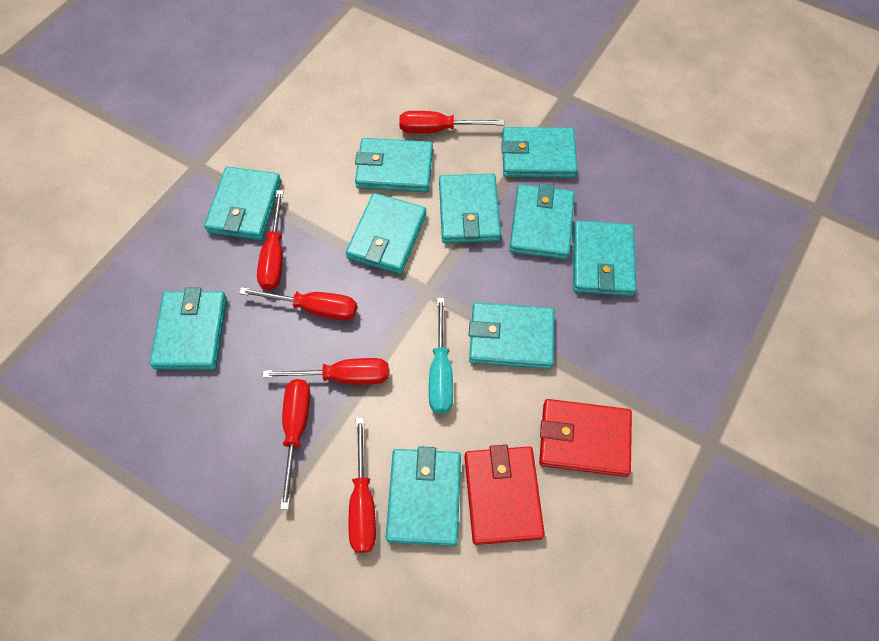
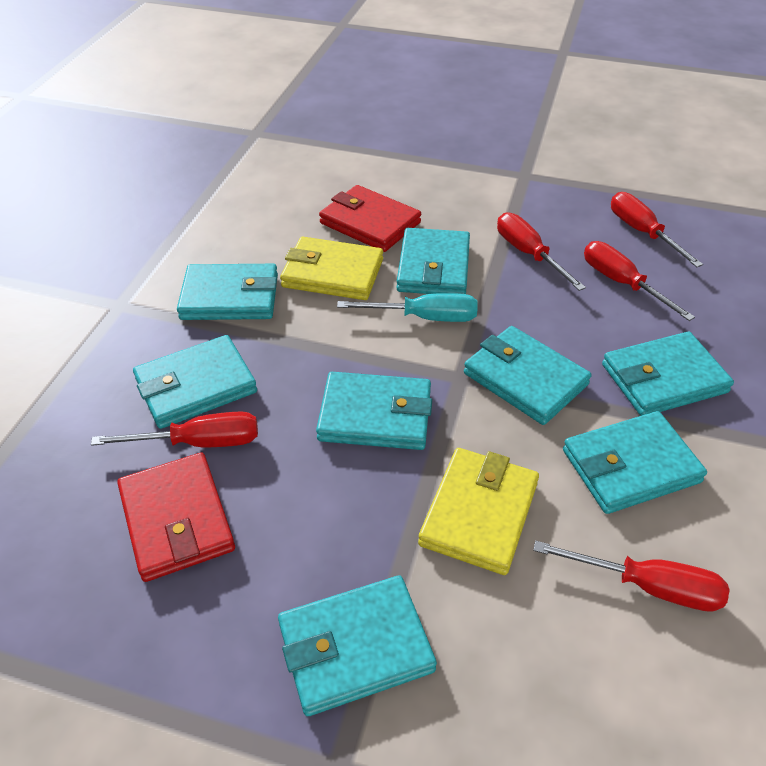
red screwdriver: 6 -> 5
turquoise wallet: 10 -> 8
yellow wallet: 0 -> 2

